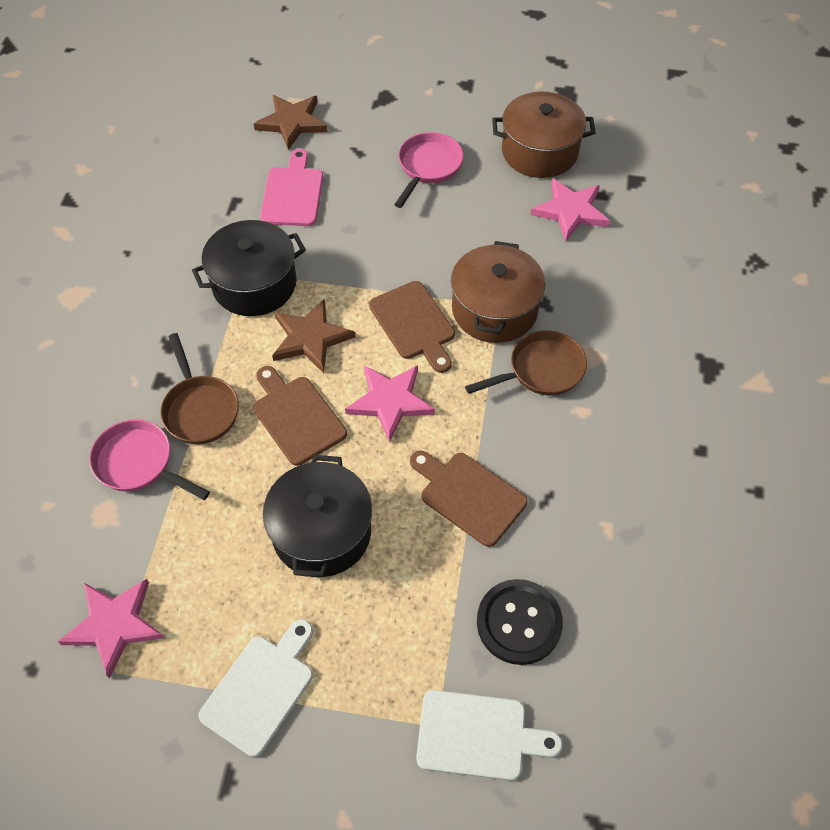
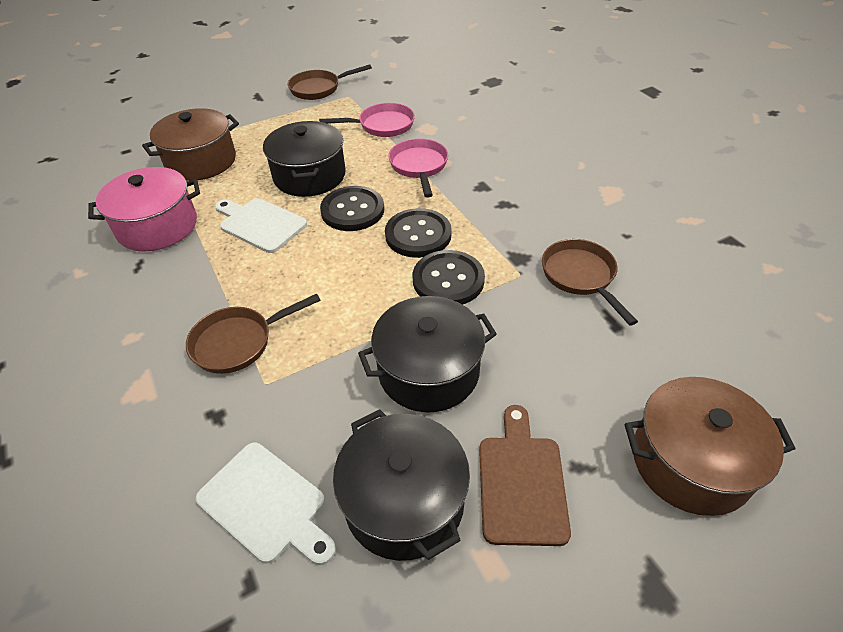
black button: 1 -> 3
black pot: 2 -> 3
brown cutting board: 3 -> 1
brown pan: 2 -> 3
brown star: 2 -> 0
pink cutting board: 1 -> 0
pink pot: 0 -> 1
pink star: 3 -> 0

